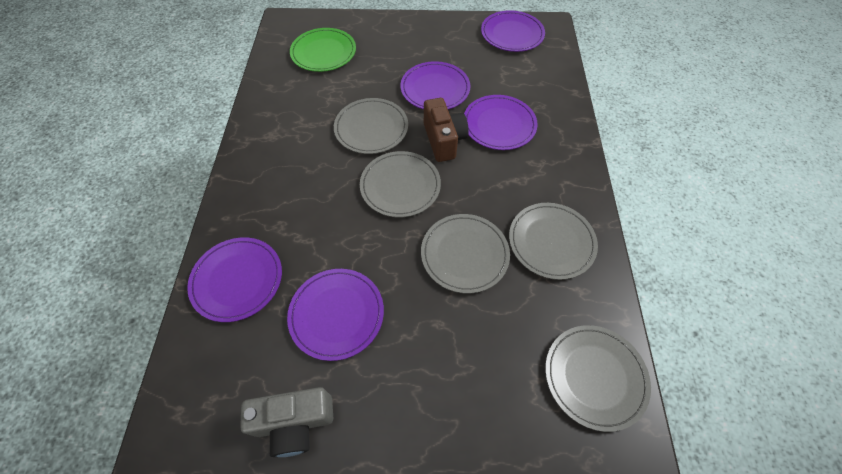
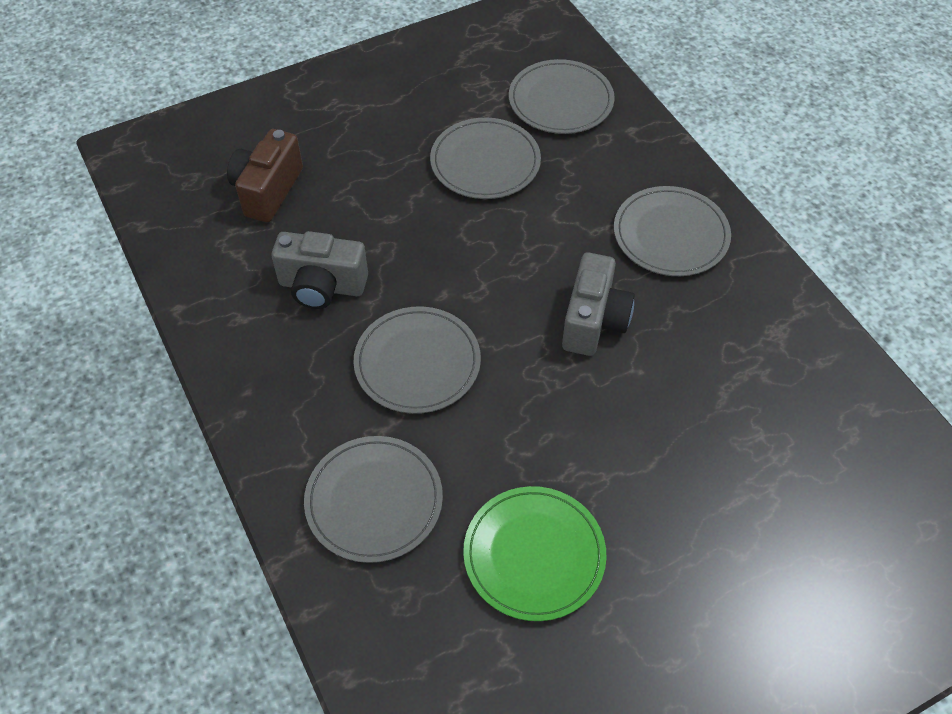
grey camera: 1 -> 2
purple plate: 5 -> 0

